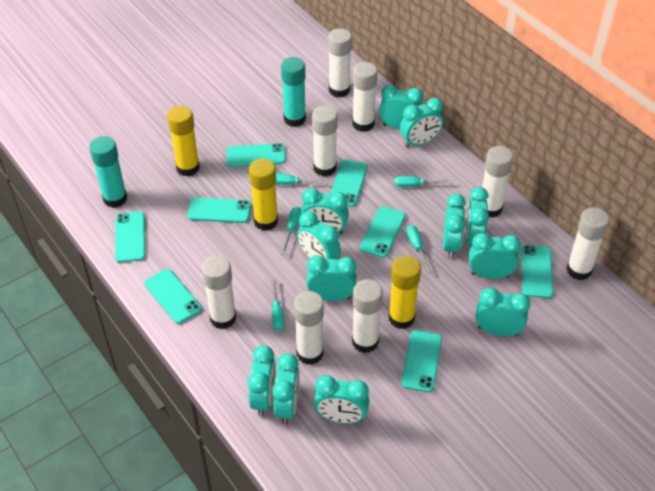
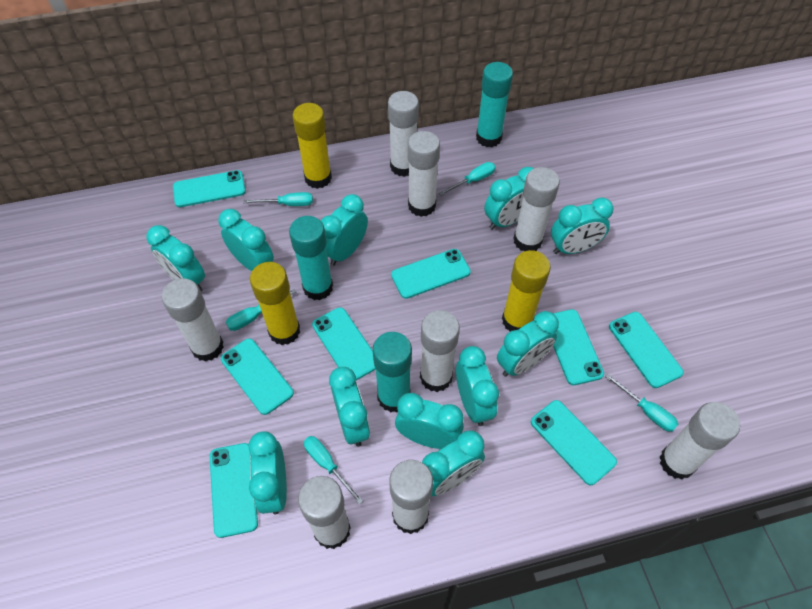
turquoise clock: 12 -> 11
turquoise glue stick: 2 -> 3

